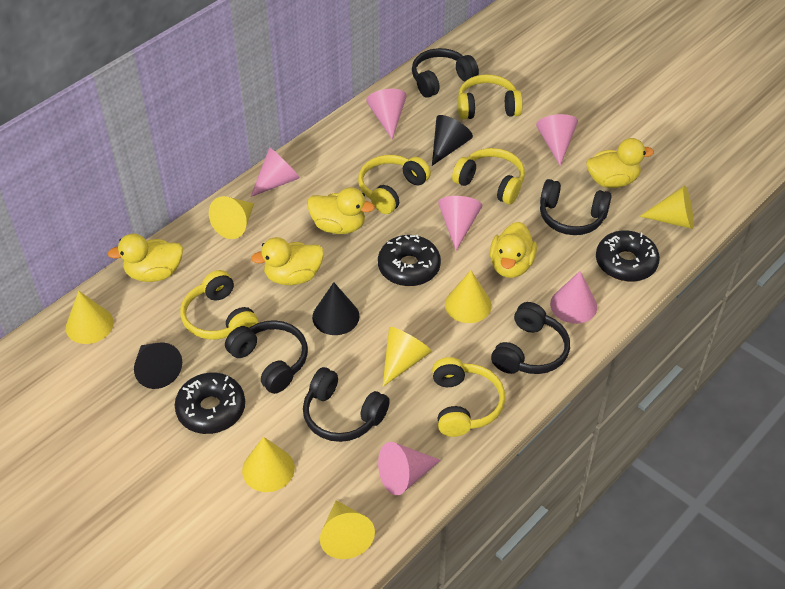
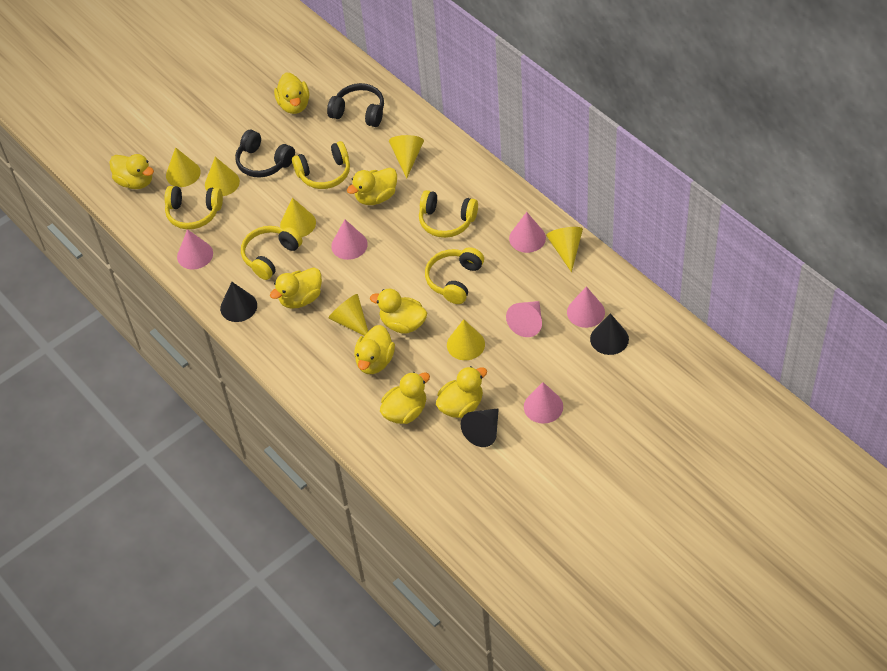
black donut: 3 -> 0
black headphones: 5 -> 2
yellow duck: 5 -> 8

